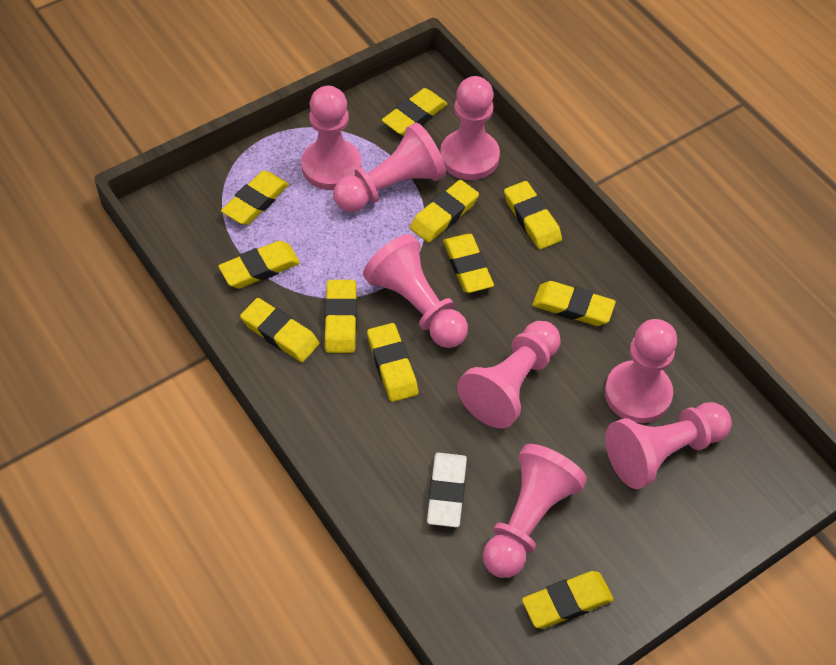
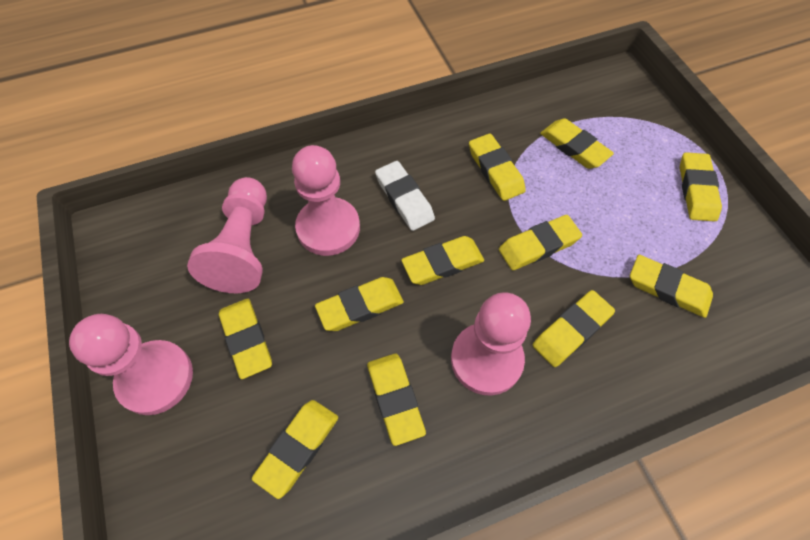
pink pawn: 8 -> 4

